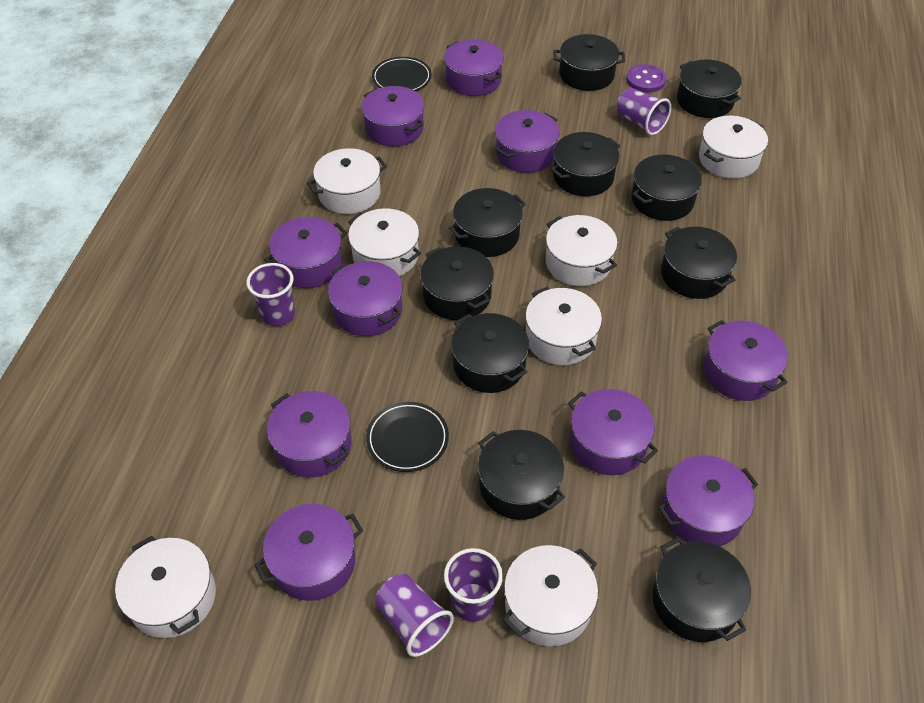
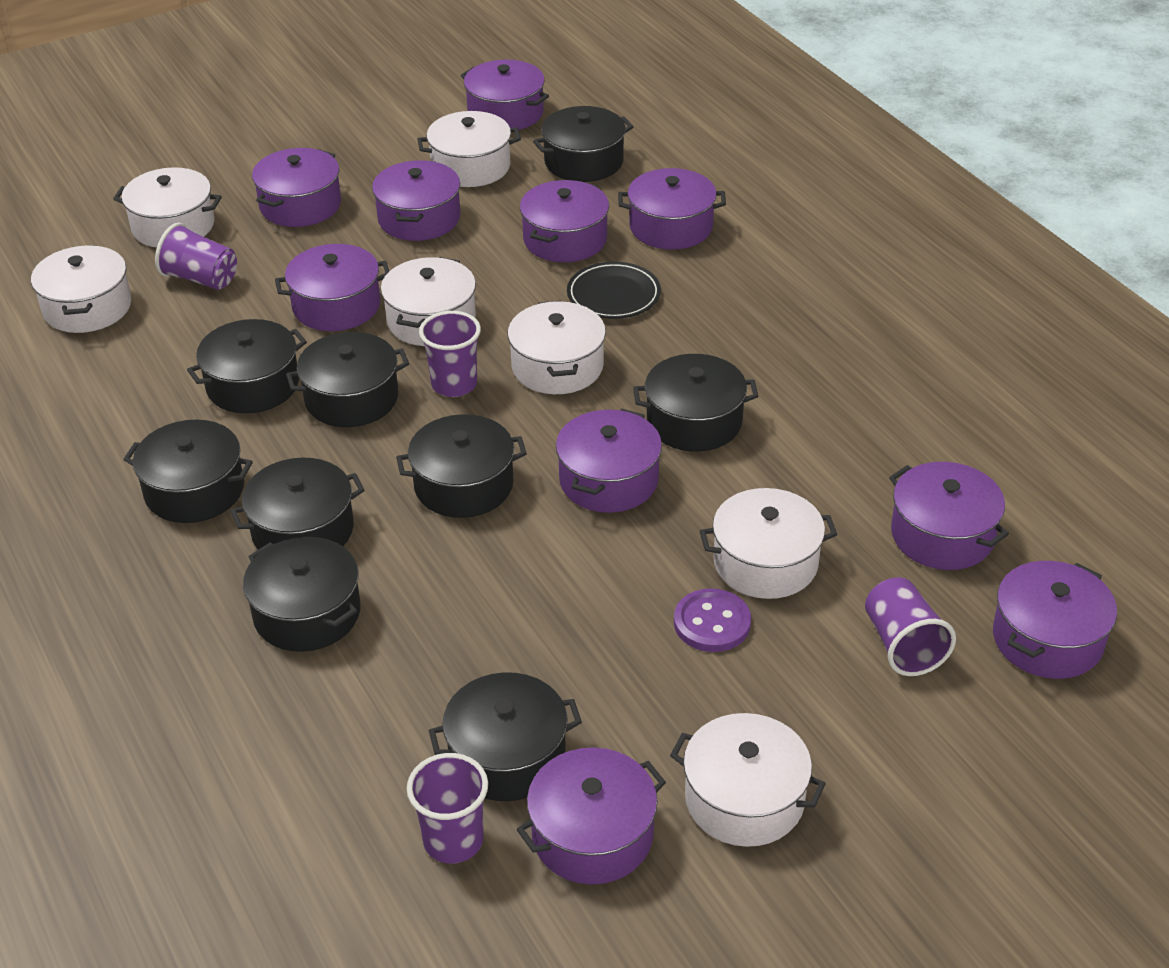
black plate: 2 -> 1
black pot: 10 -> 9

